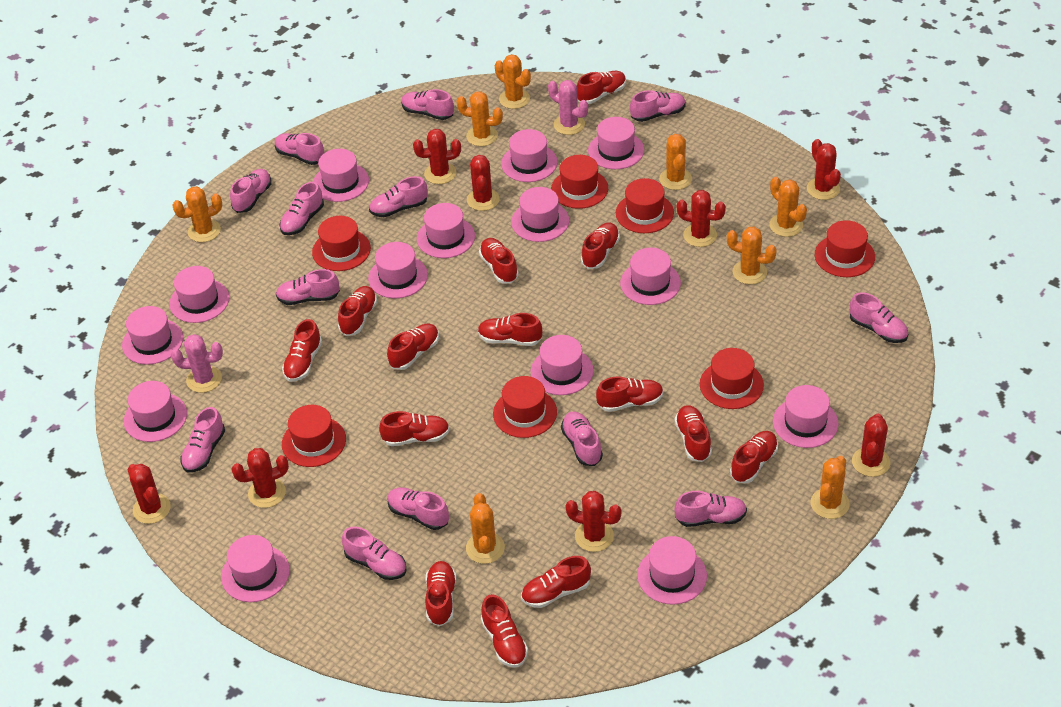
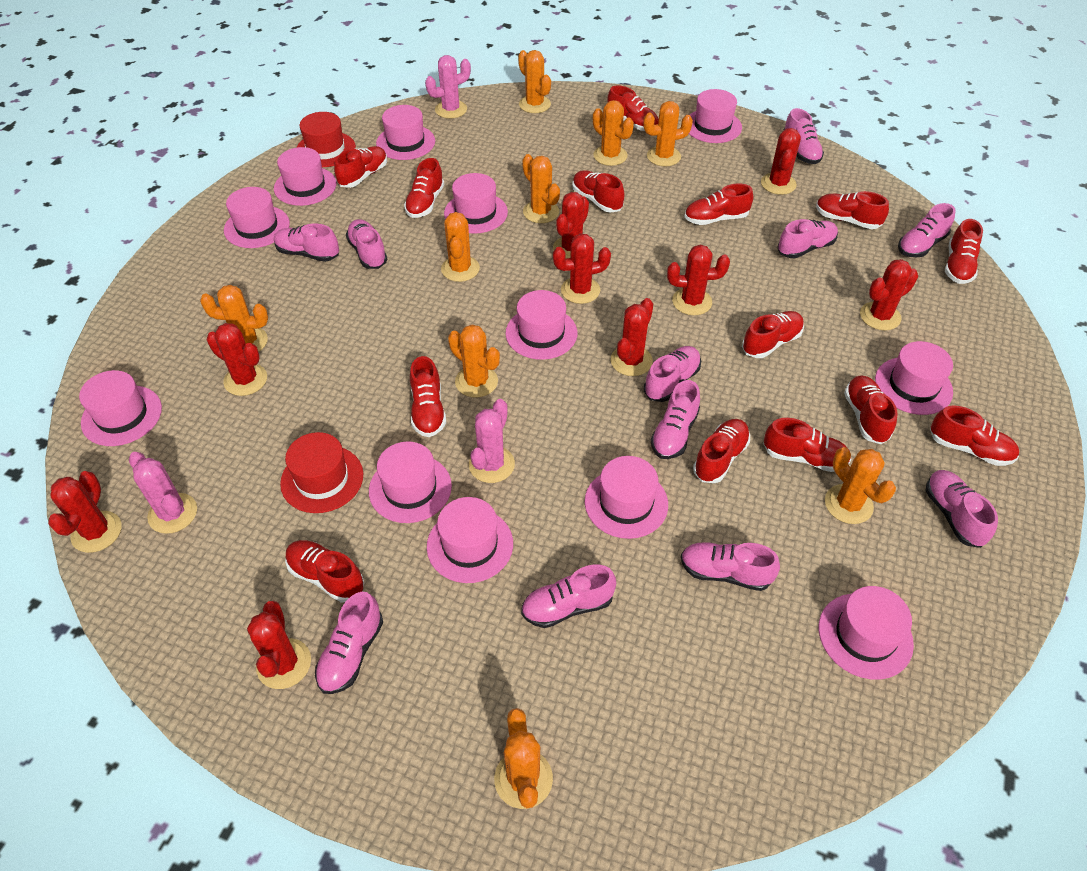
orange cactus: 8 -> 9
pink cactus: 2 -> 3
pink hat: 14 -> 12
pink shoe: 13 -> 11
red cactus: 8 -> 9
red hat: 7 -> 2

